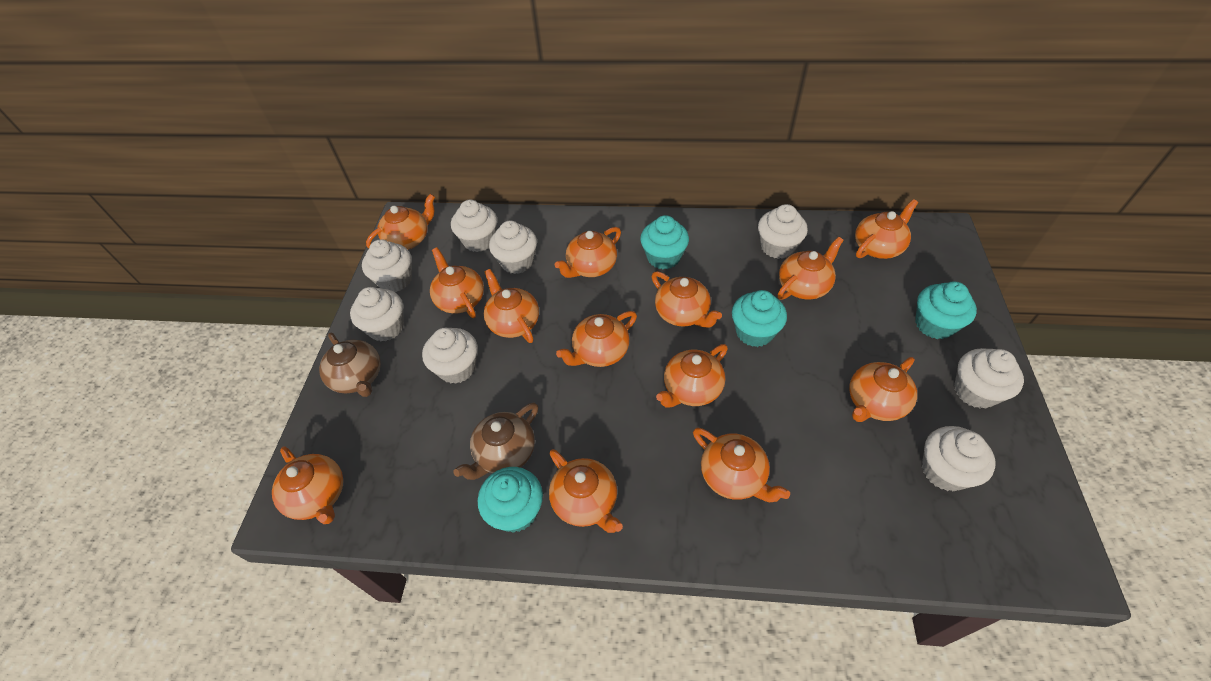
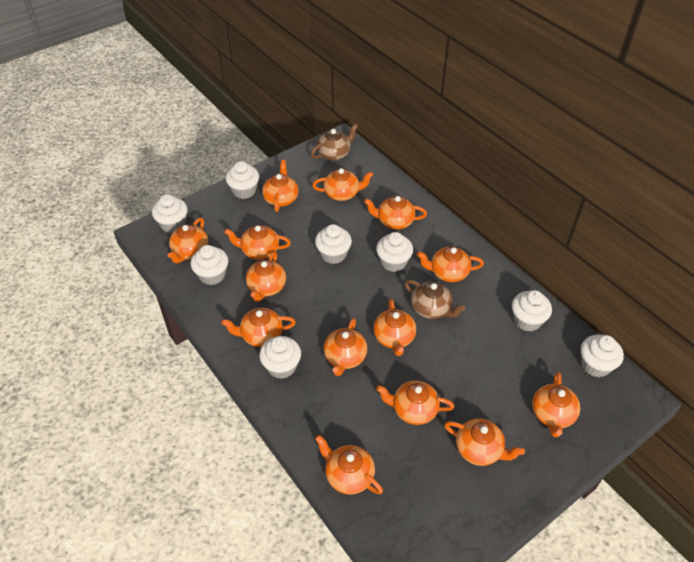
orange teapot: 13 -> 14
turquoise cupcake: 4 -> 0

